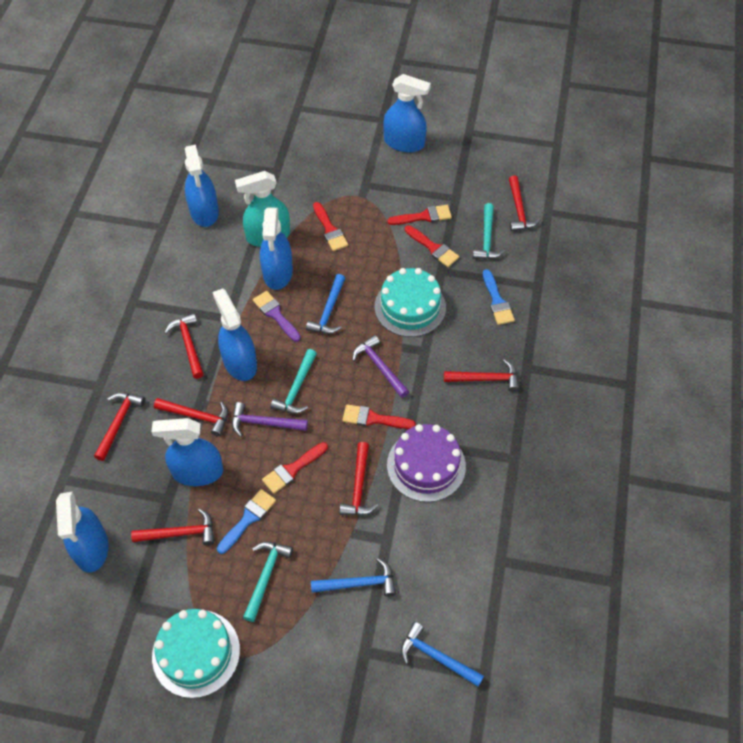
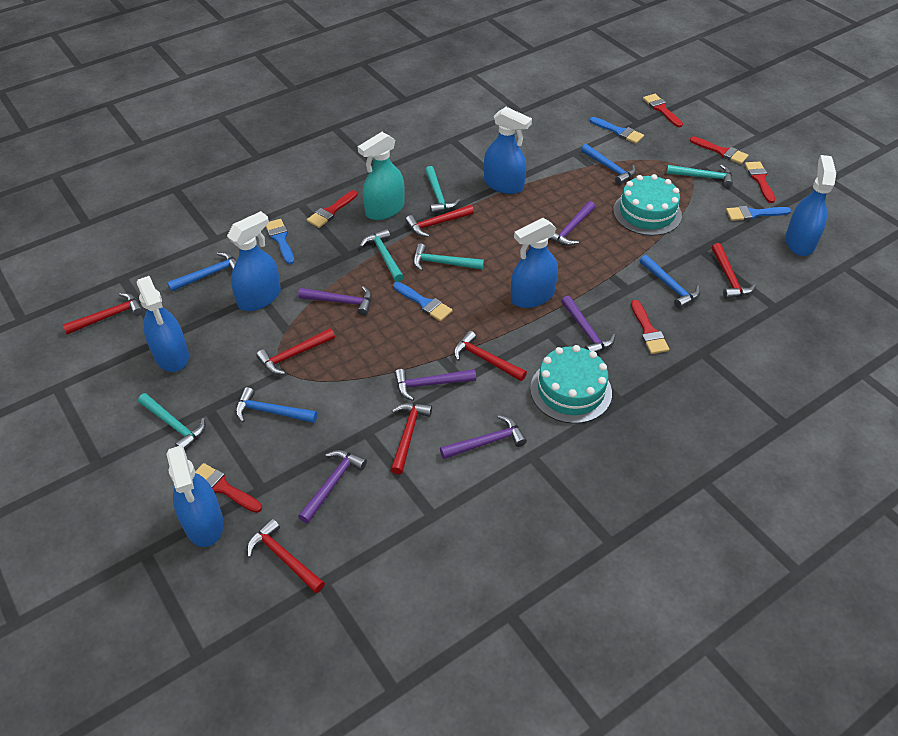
blue brush: 2 -> 4
blue hammer: 3 -> 4
purple brush: 1 -> 0
purple cake: 1 -> 0
purple hammer: 2 -> 6
red brush: 5 -> 6
turquoise hammer: 3 -> 5

